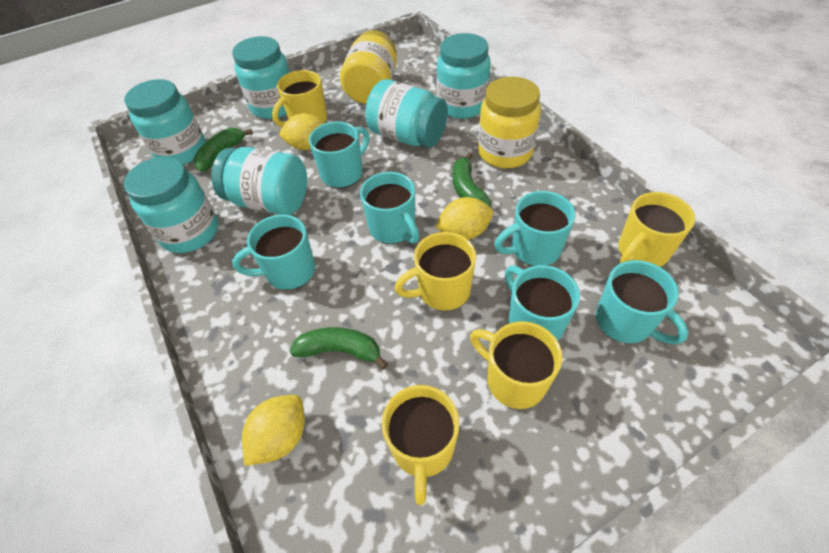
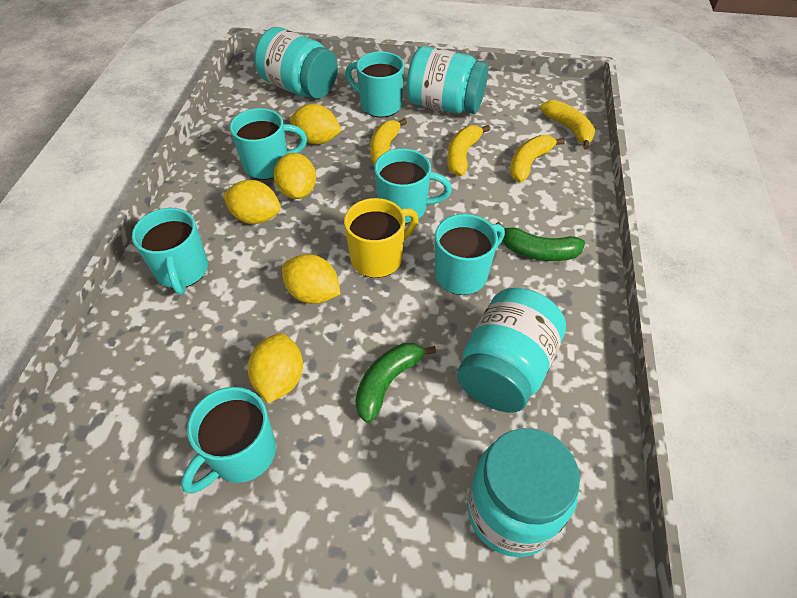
green banana: 3 -> 2
turquoise jar: 6 -> 4
yellow banana: 0 -> 4
yellow jar: 2 -> 0
yellow lemon: 3 -> 5
yellow mug: 5 -> 1

